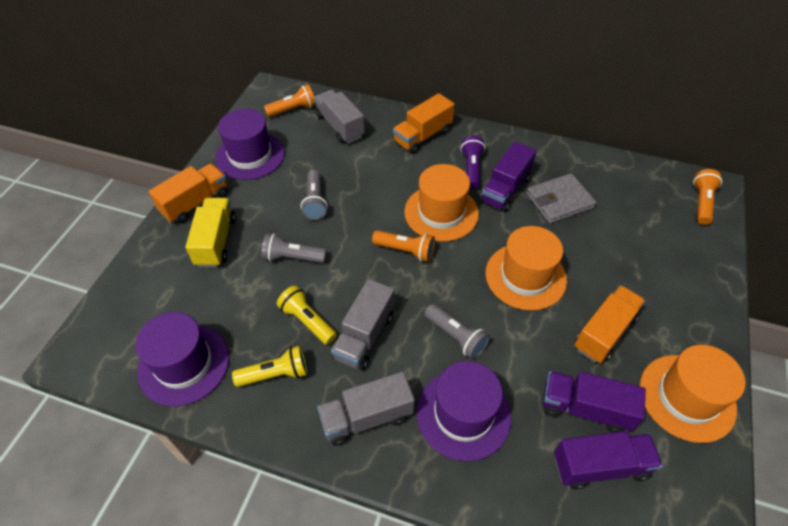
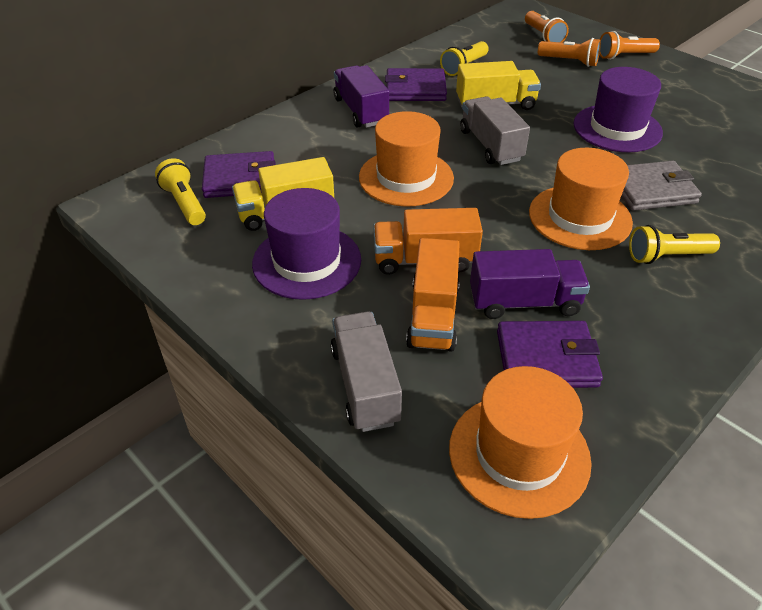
grey flashlight: 3 -> 0
grey truck: 3 -> 2
orange truck: 3 -> 2
purple flashlight: 1 -> 0
purple hat: 3 -> 2
purple truck: 3 -> 2
purple wallet: 0 -> 3
yellow flashlight: 2 -> 3
yellow truck: 1 -> 2

